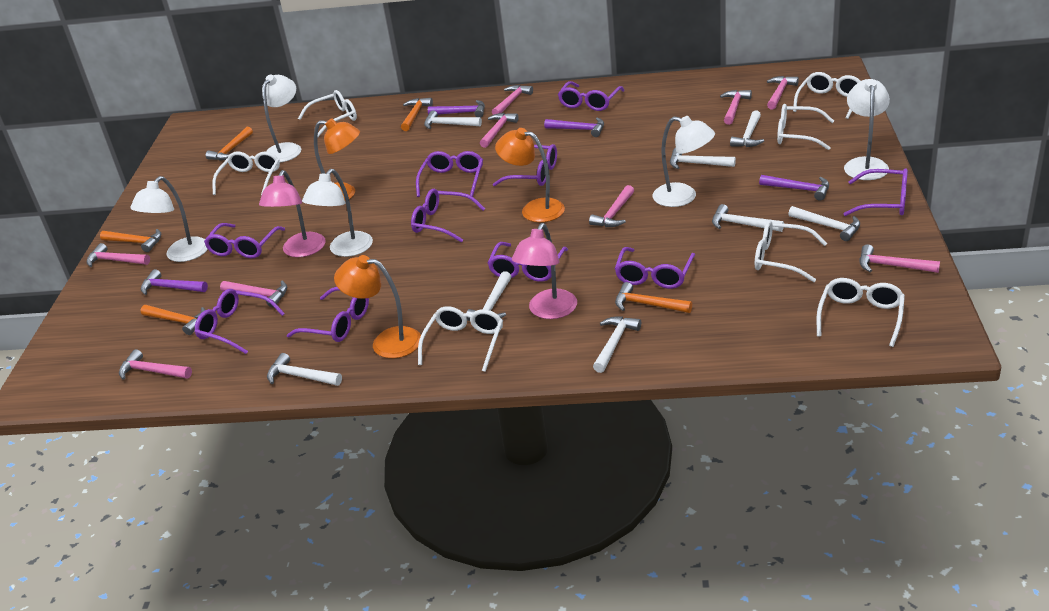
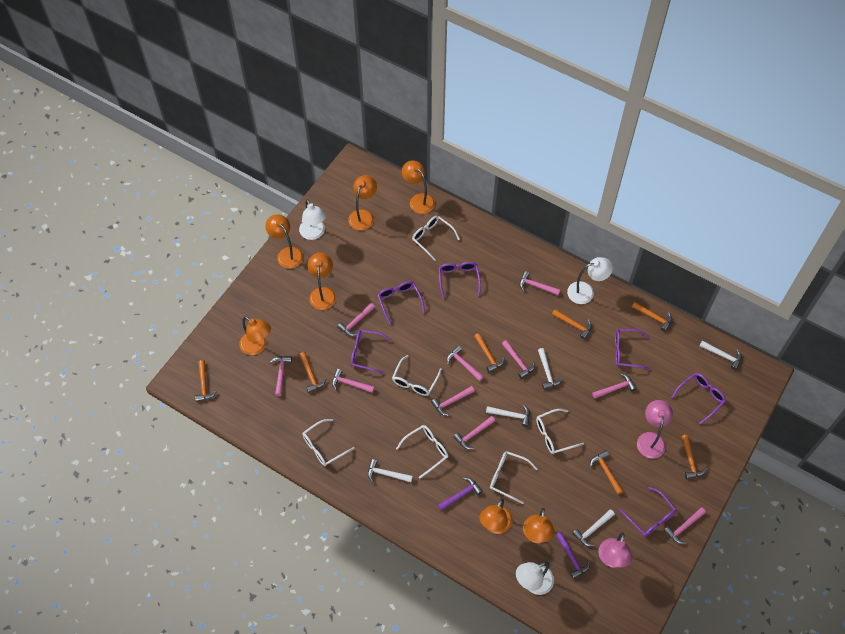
orange hammer: 5 -> 7
orange lamp: 3 -> 7
pink hammer: 9 -> 10
purple glasses: 10 -> 6
purple hammer: 4 -> 2
white glasses: 7 -> 6
white hammer: 8 -> 5
white lamp: 5 -> 3

